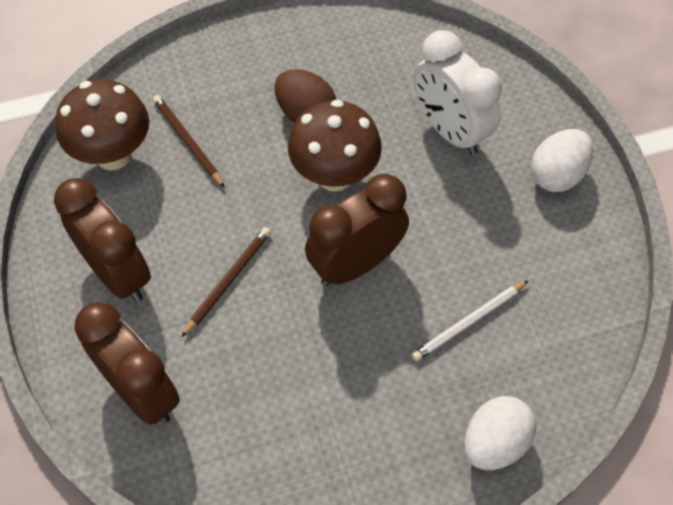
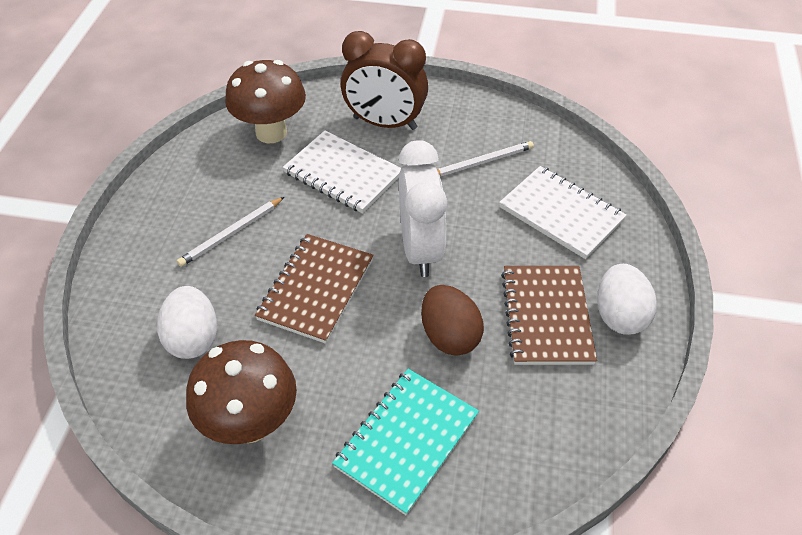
brown clock: 3 -> 1
brown notebook: 0 -> 2
brown pencil: 2 -> 0
turquoise notebook: 0 -> 1
white notebook: 0 -> 2
white pencil: 1 -> 2

